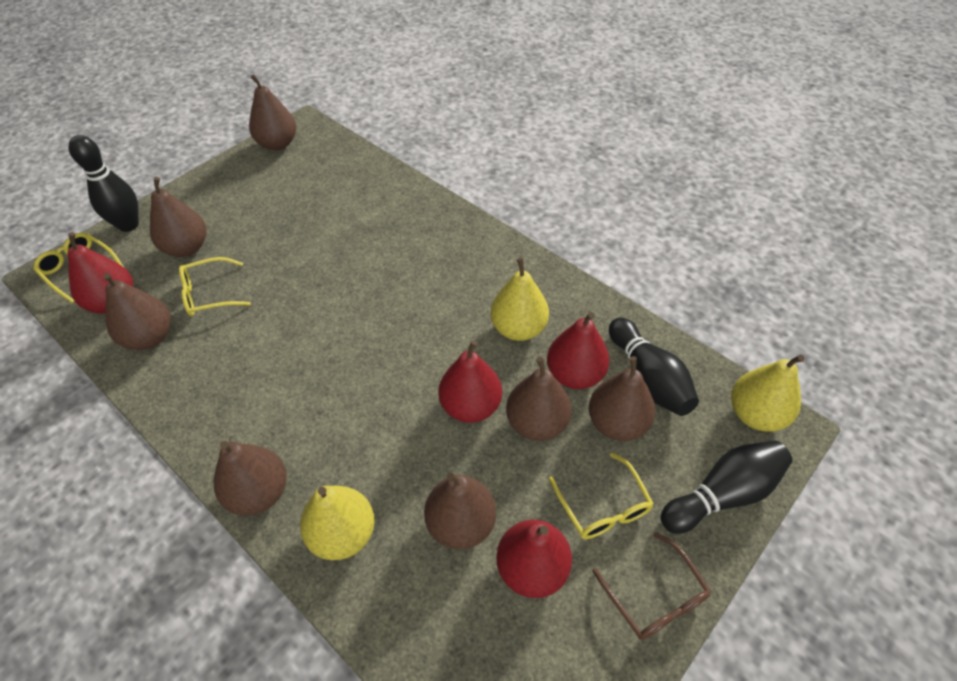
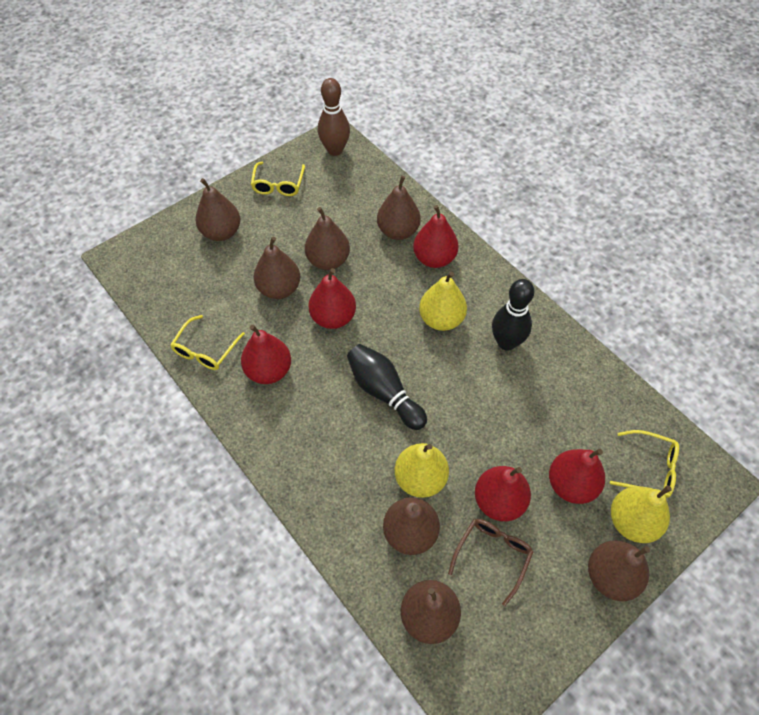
black bowling pin: 3 -> 2
brown bowling pin: 0 -> 1
red pear: 4 -> 5

